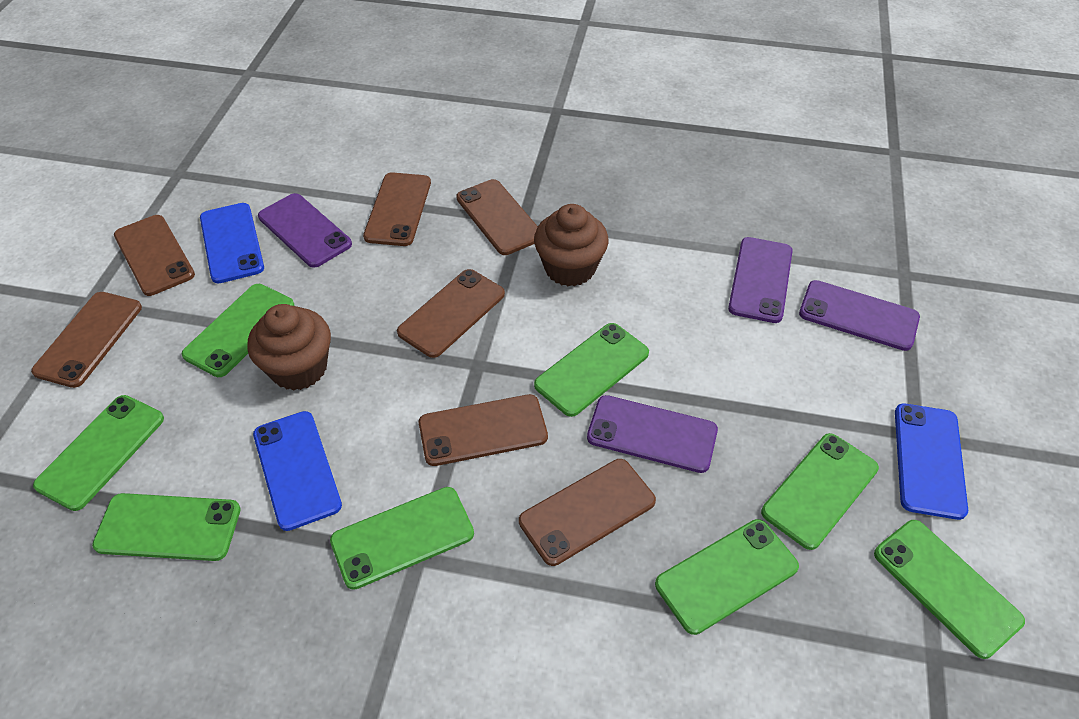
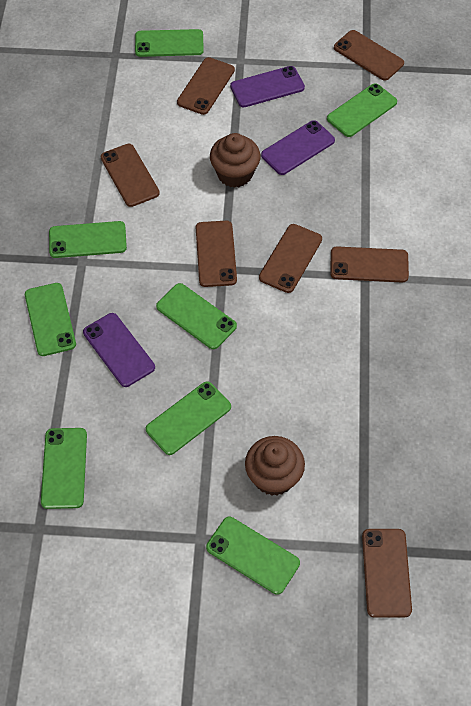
blue phone: 3 -> 0
purple phone: 4 -> 3

